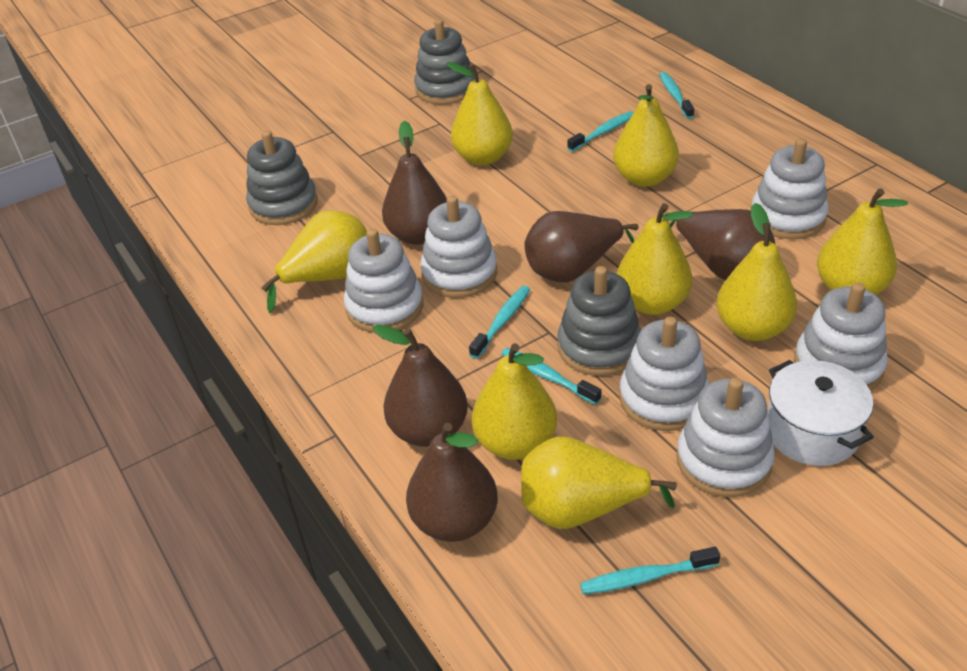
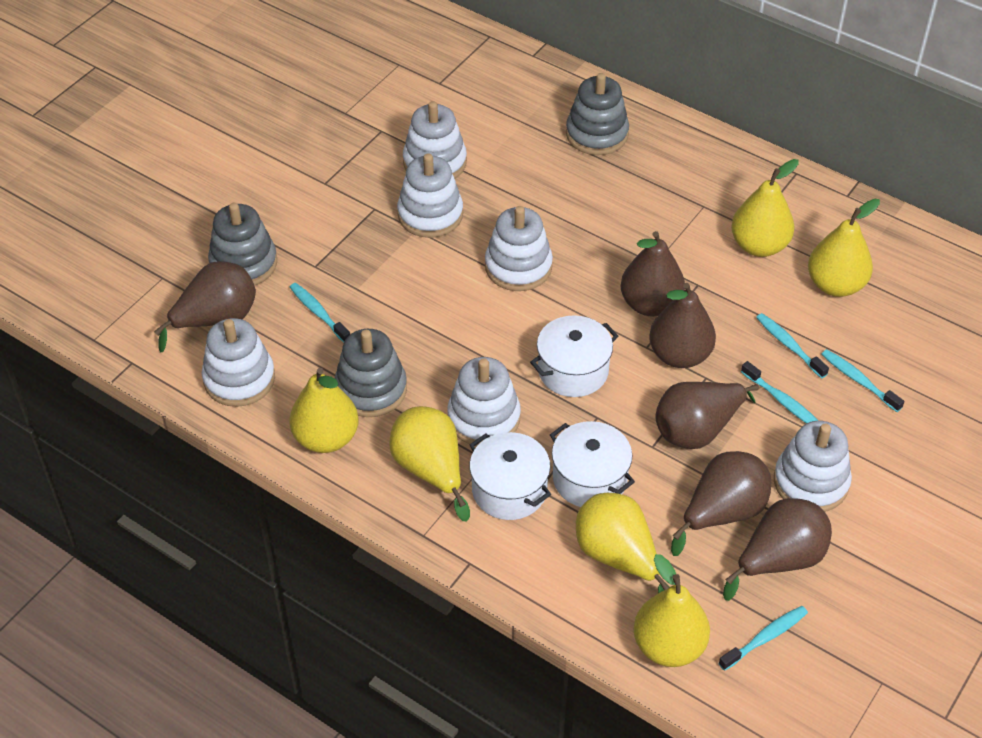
brown pear: 5 -> 6
white pot: 1 -> 3
yellow pear: 8 -> 6

